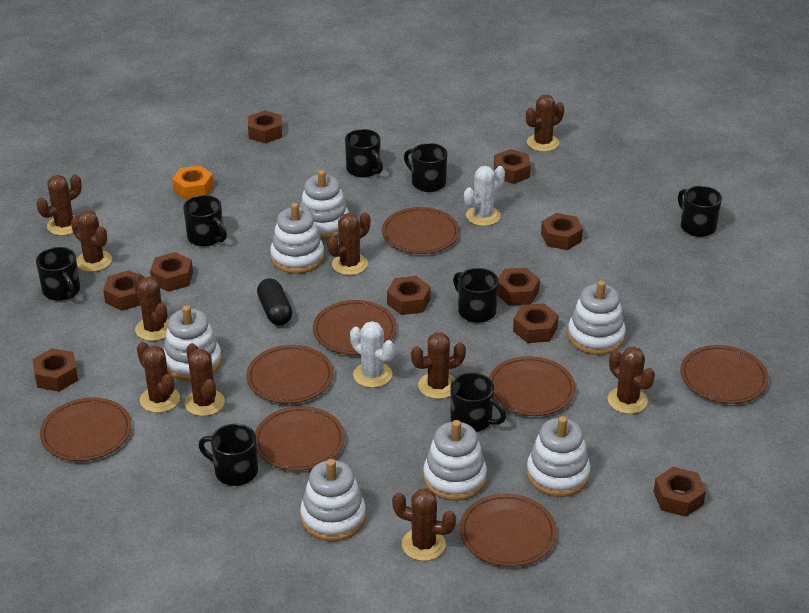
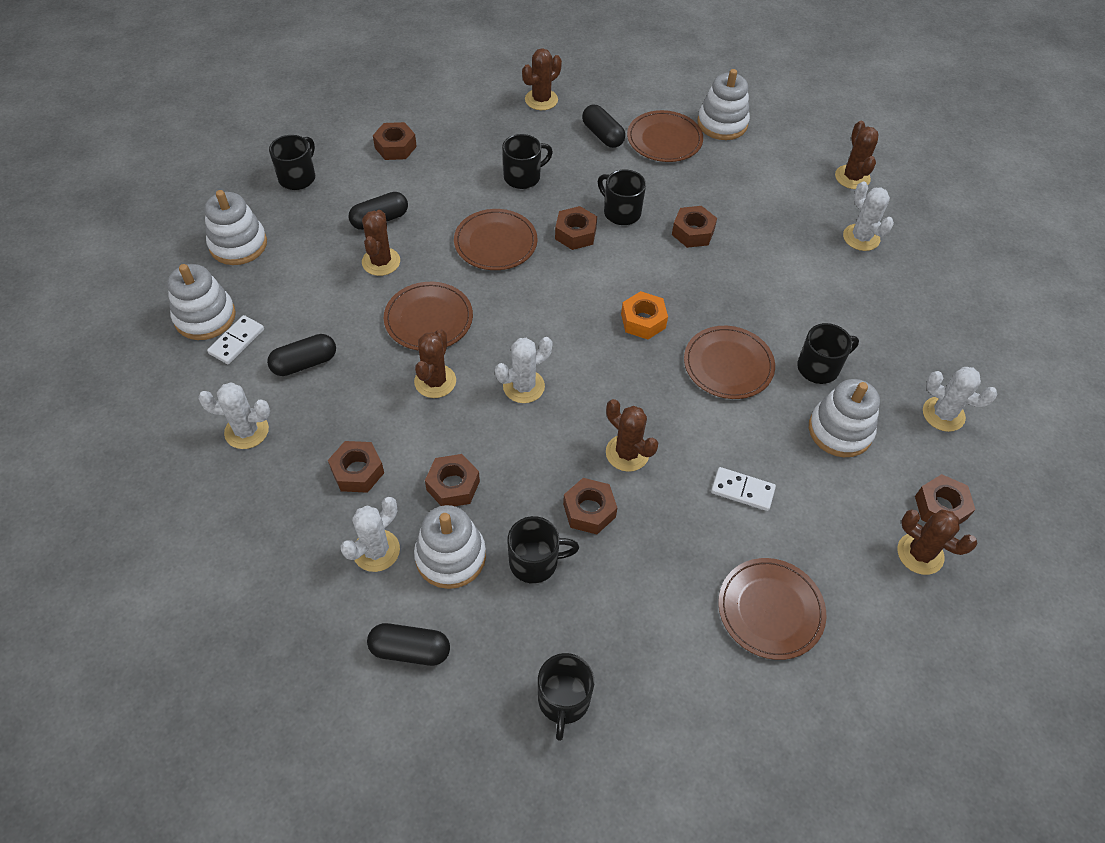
black capsule: 1 -> 4
black mug: 8 -> 6
brown cactus: 10 -> 6
brown nut: 10 -> 7
brown plate: 8 -> 5
white cactus: 2 -> 5
white domino: 0 -> 2
white stacking toy: 7 -> 5

